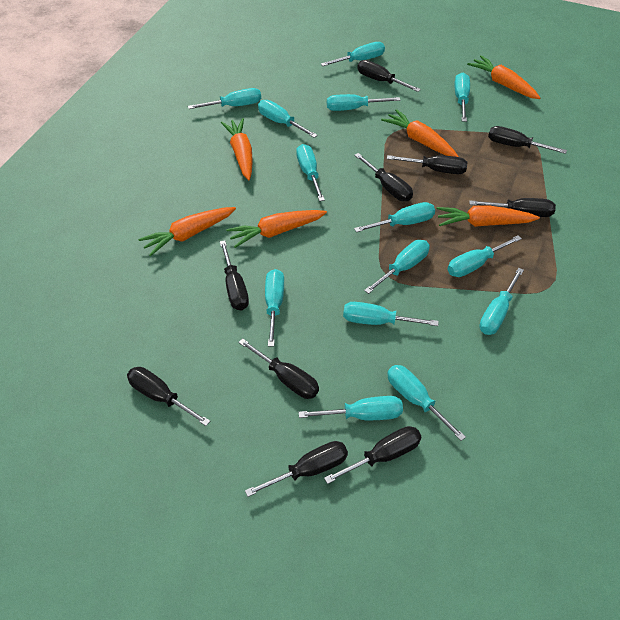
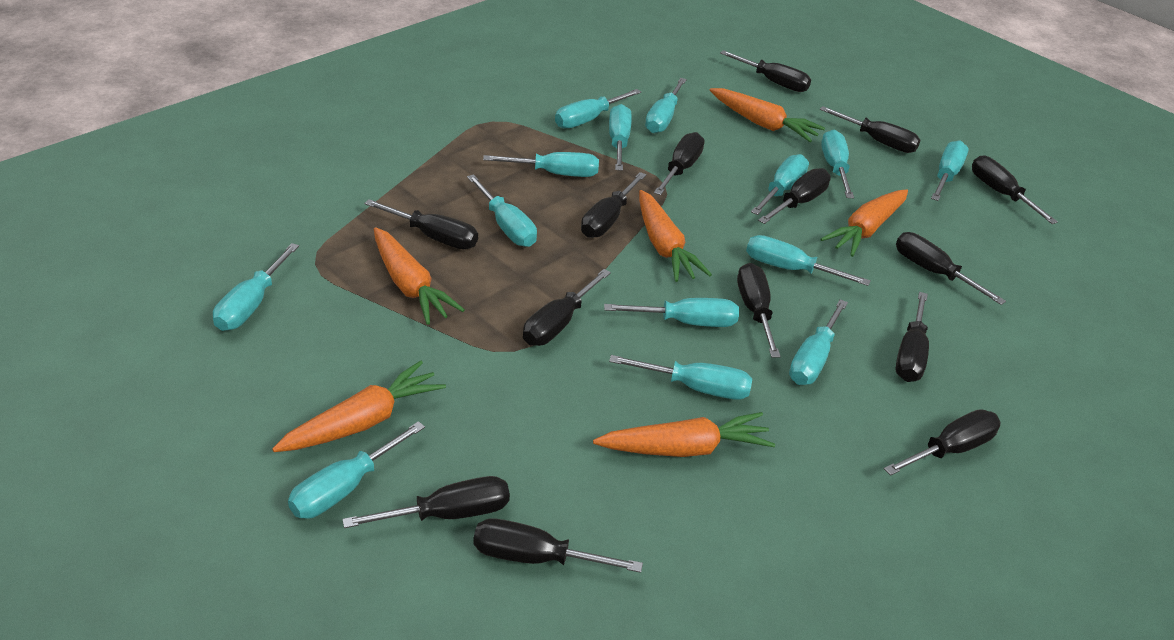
black screwdriver: 10 -> 14

